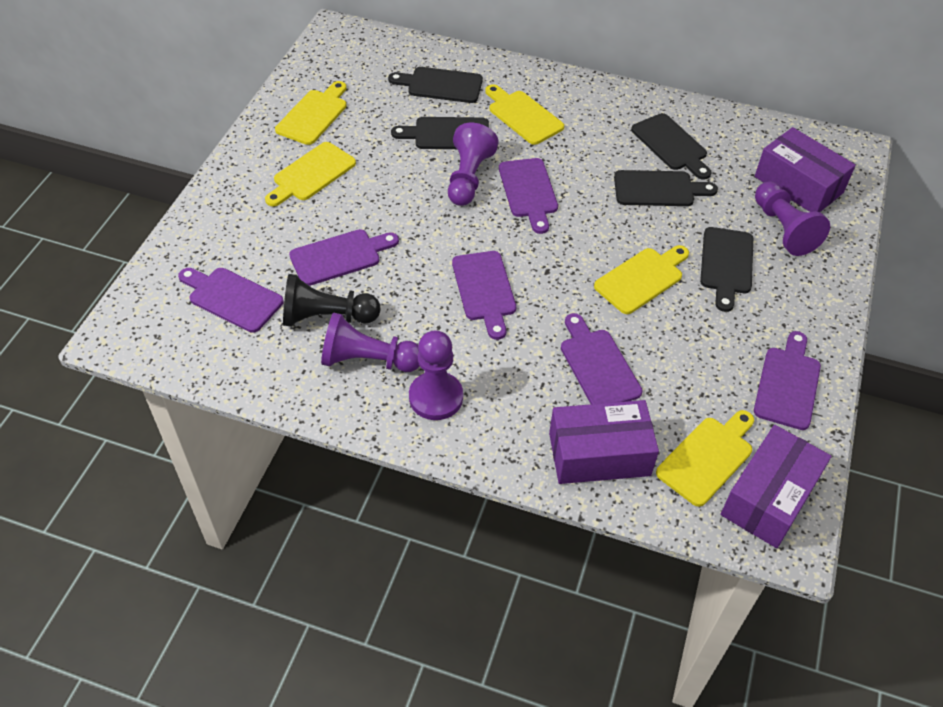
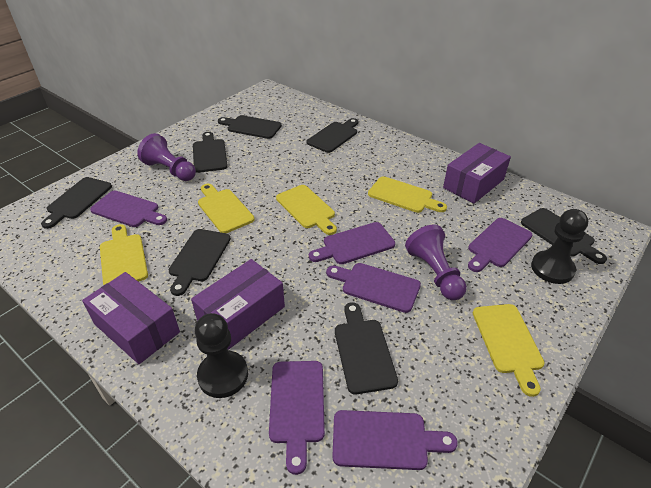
black cutting board: 5 -> 7
black pawn: 1 -> 2
purple pawn: 4 -> 2

